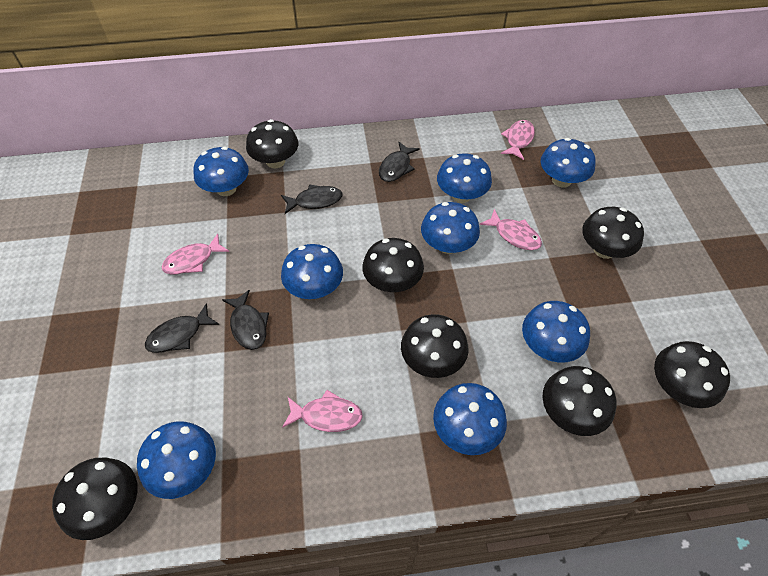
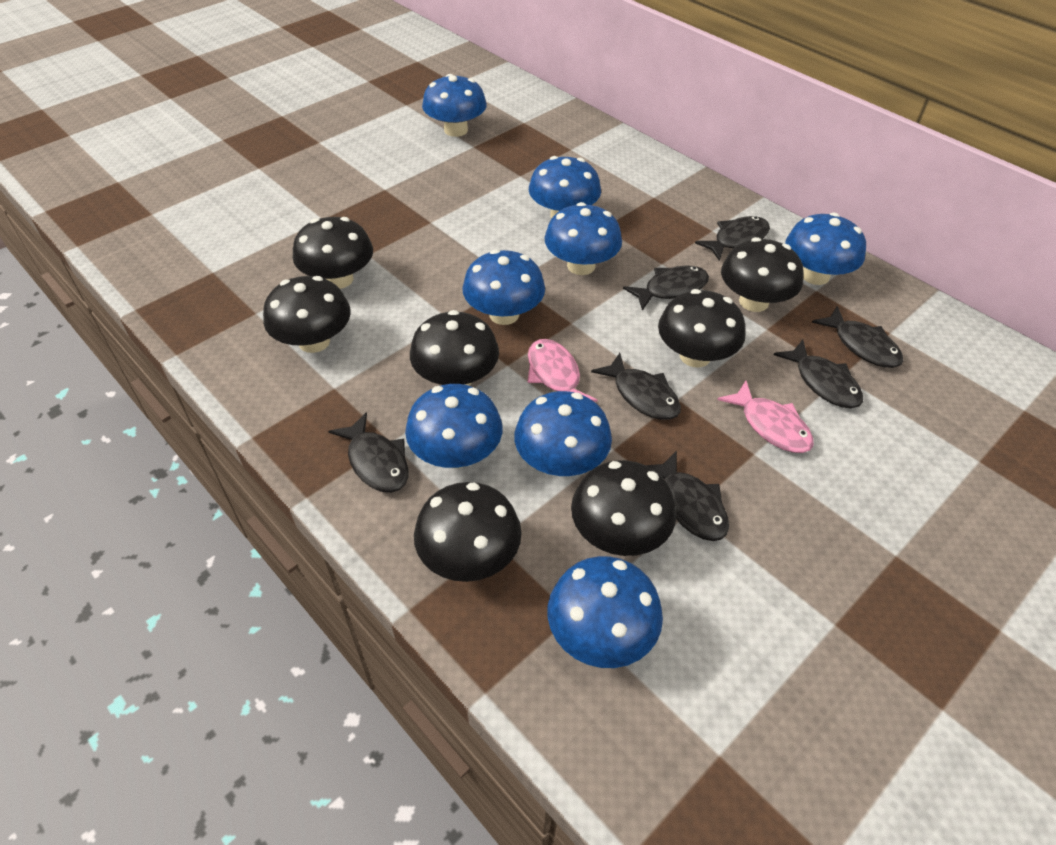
black fish: 4 -> 7
pink fish: 4 -> 2

